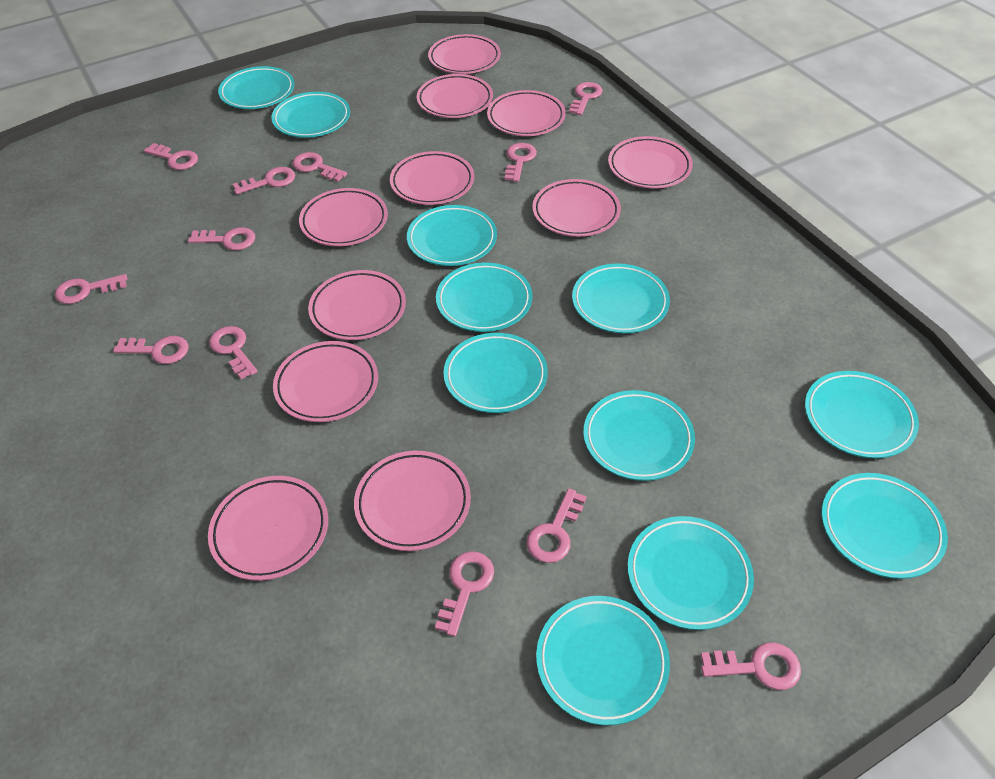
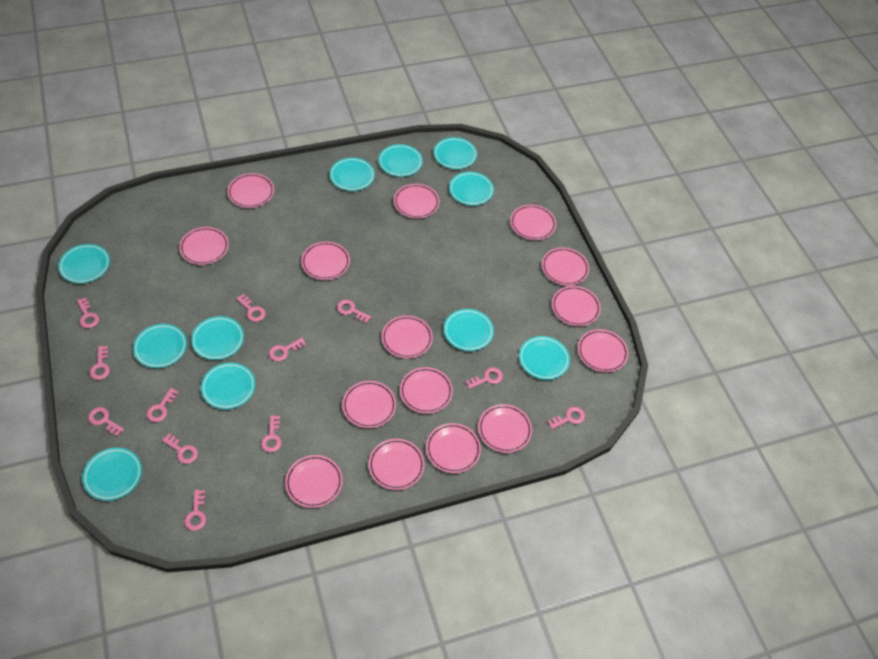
pink plate: 11 -> 15

